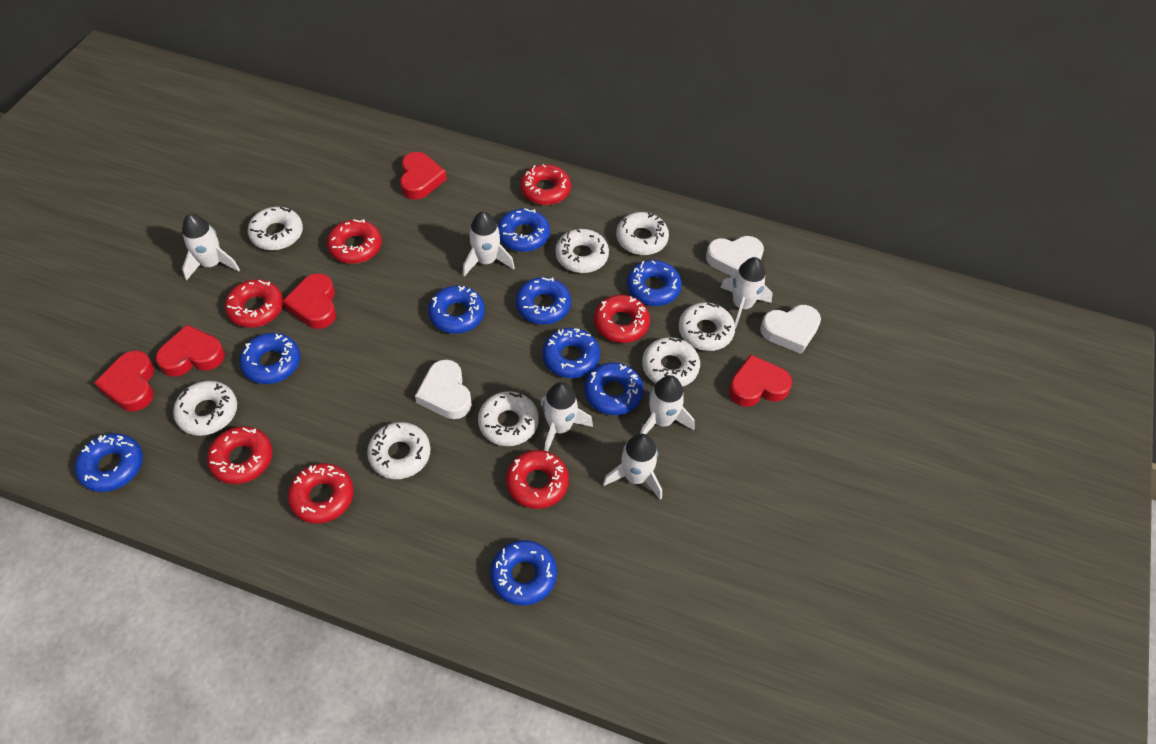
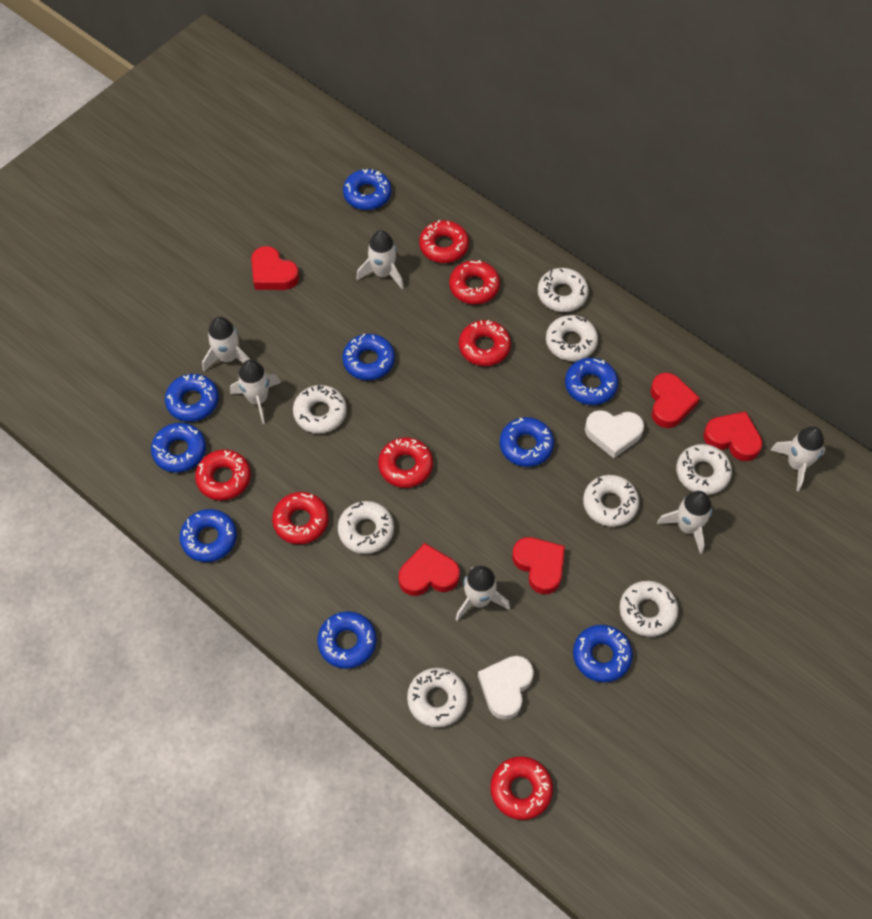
white heart: 3 -> 2

